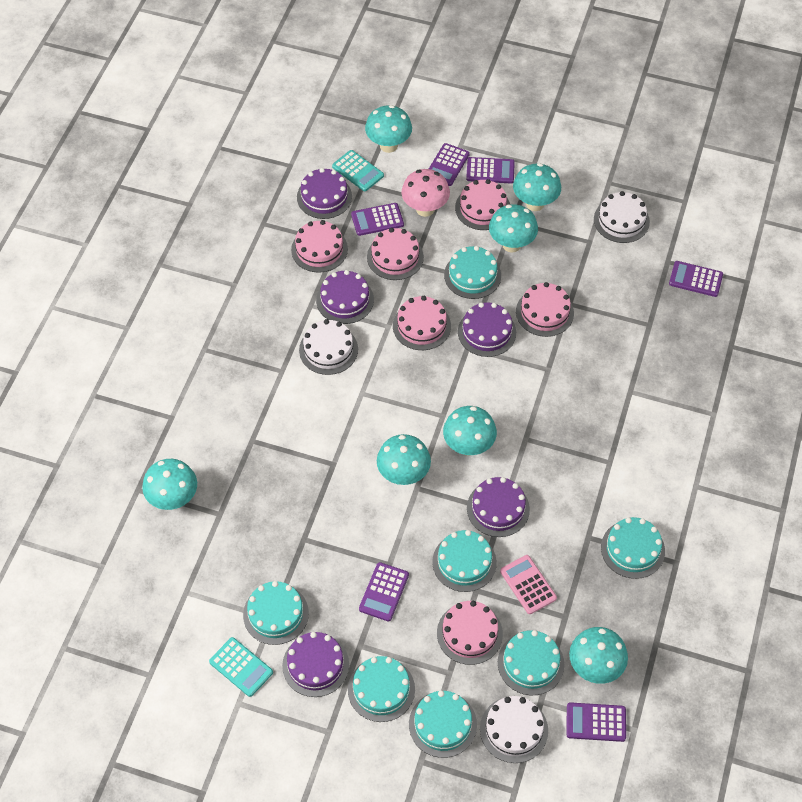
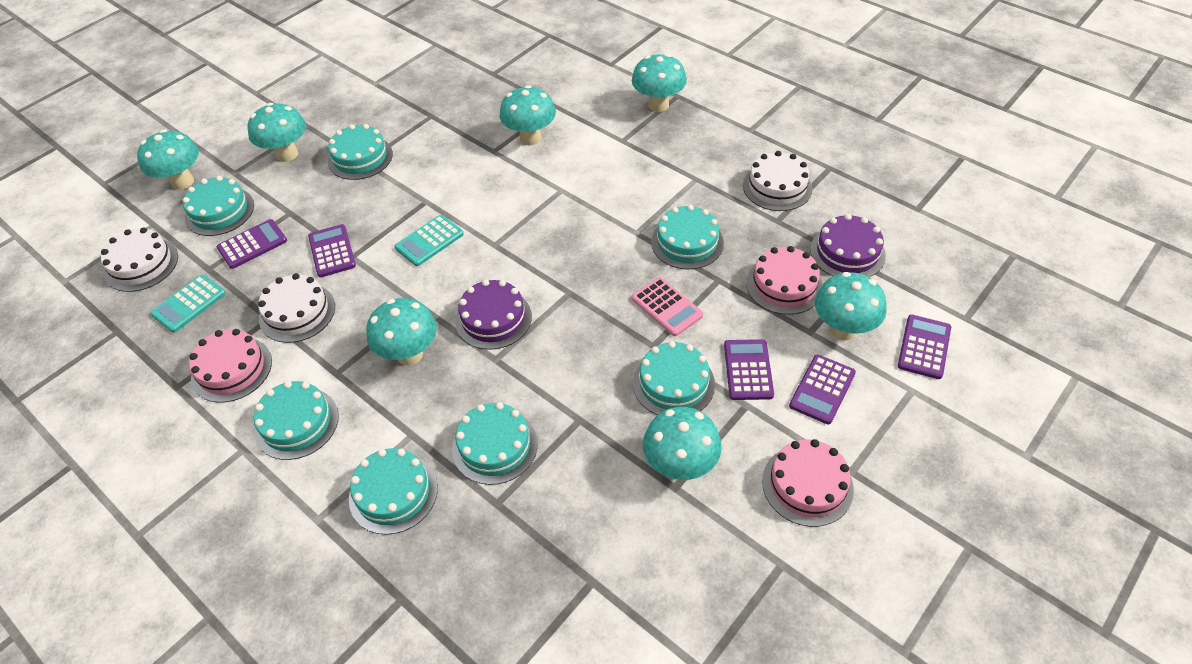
pink cake: 6 -> 3
pink mushroom: 1 -> 0
purple cake: 5 -> 2
purple calculator: 6 -> 5

